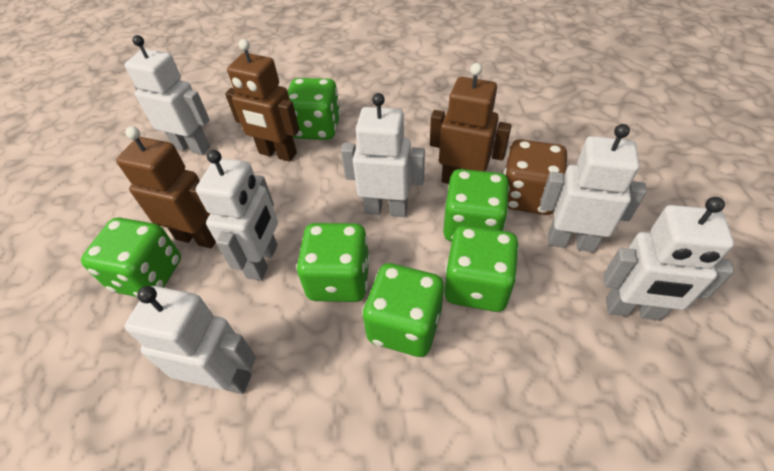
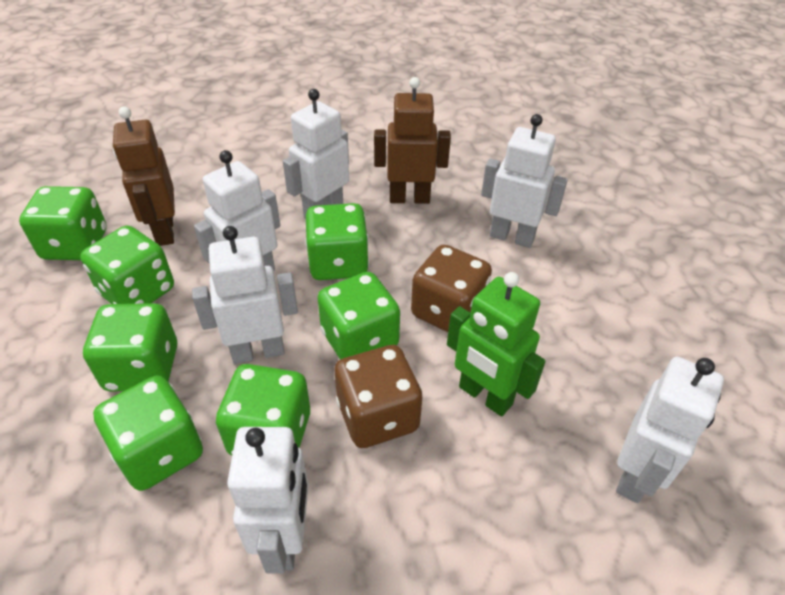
brown dice: 1 -> 2
brown robot: 3 -> 2
green dice: 6 -> 7
green robot: 0 -> 1

